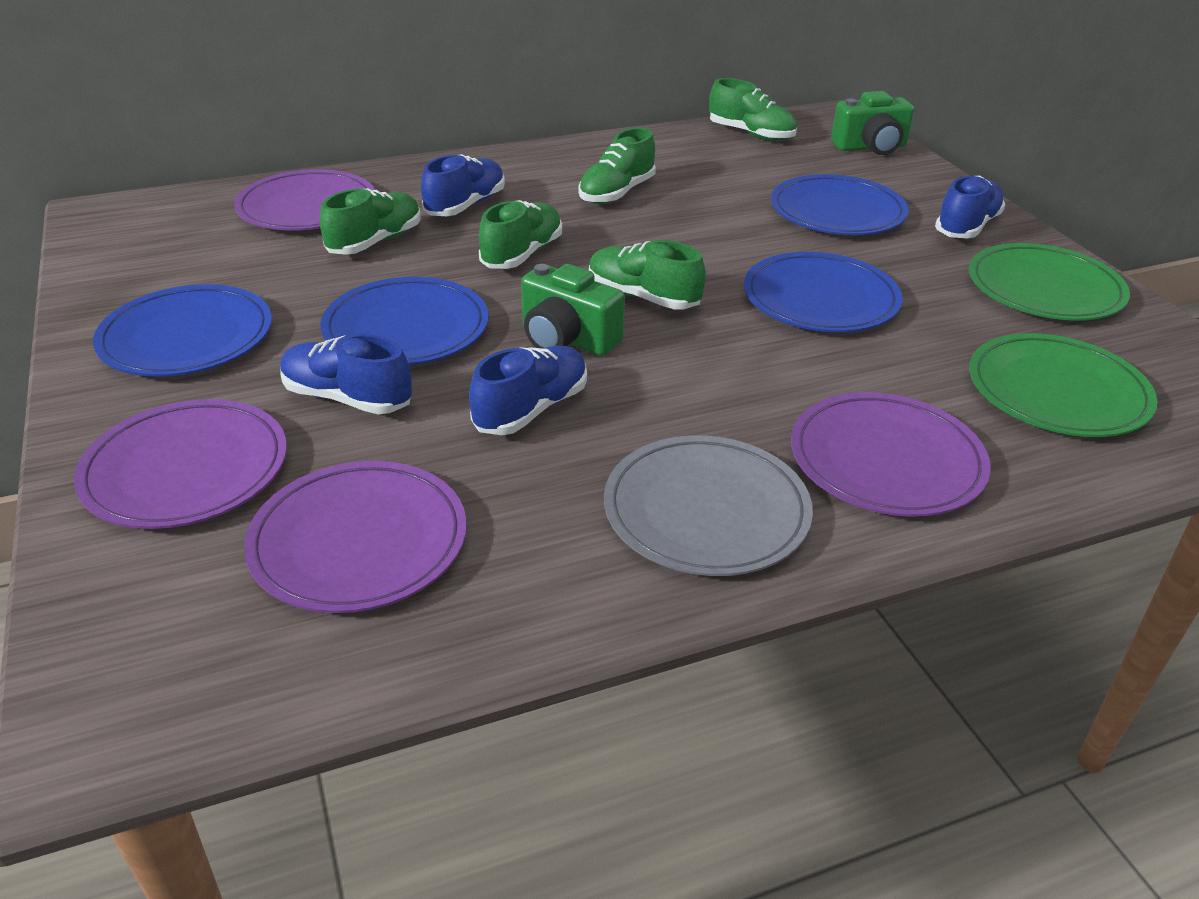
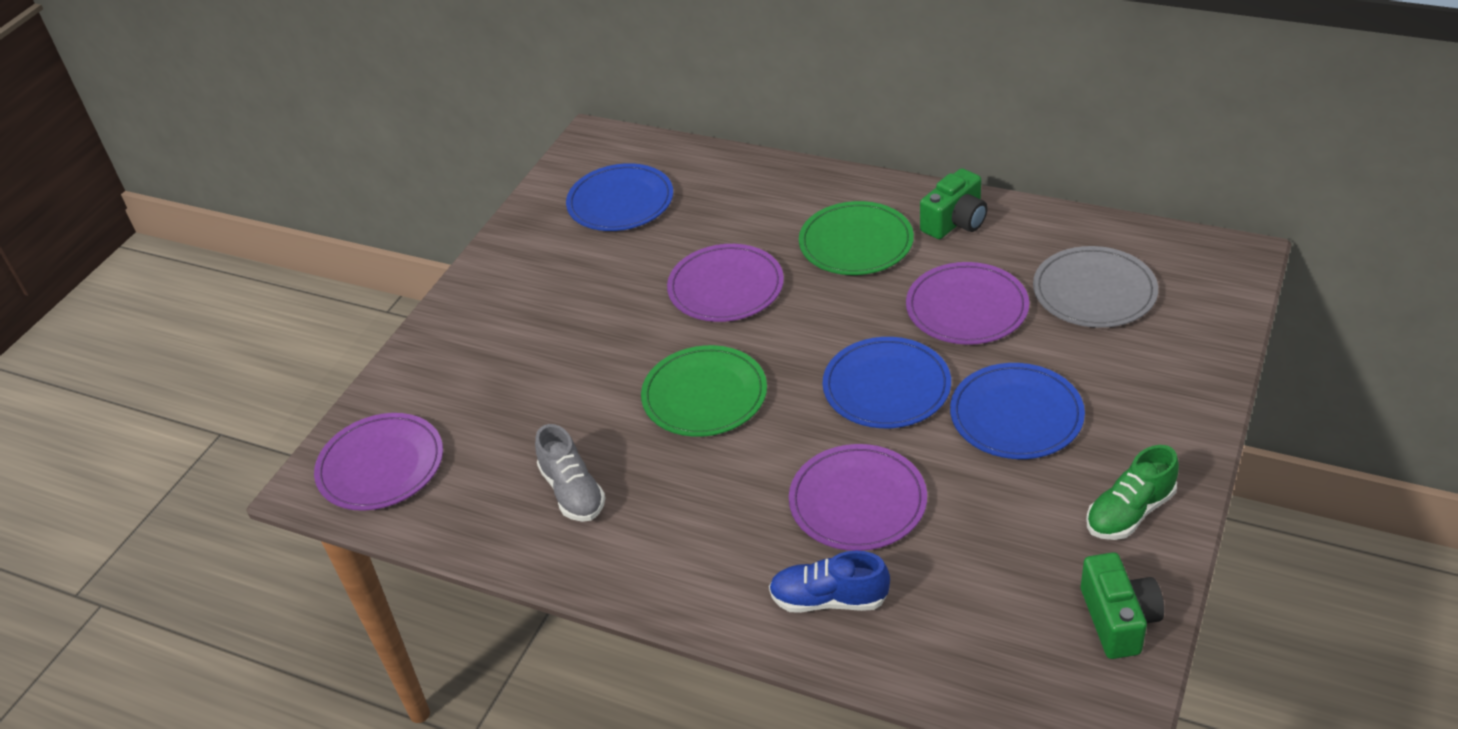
blue plate: 4 -> 3
blue shoe: 4 -> 1
green shoe: 5 -> 1
grey shoe: 0 -> 1

